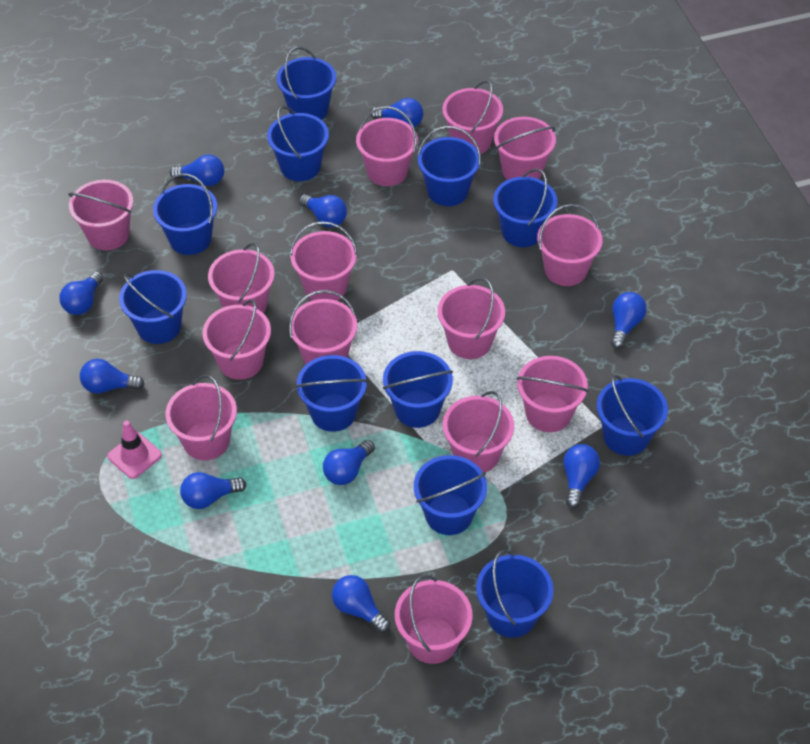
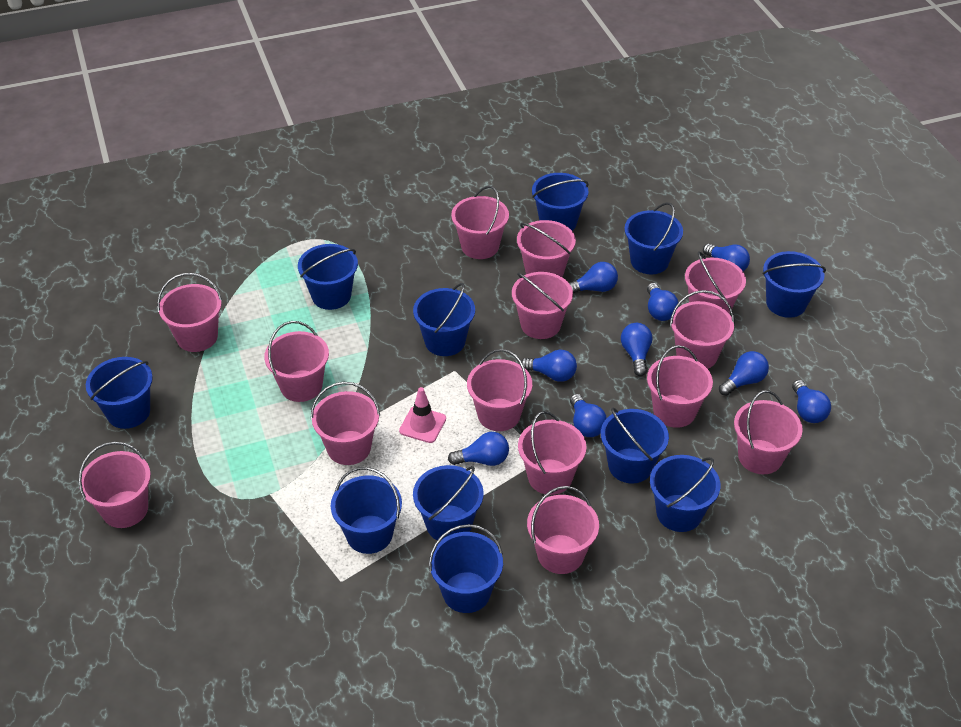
blue light bulb: 10 -> 9

